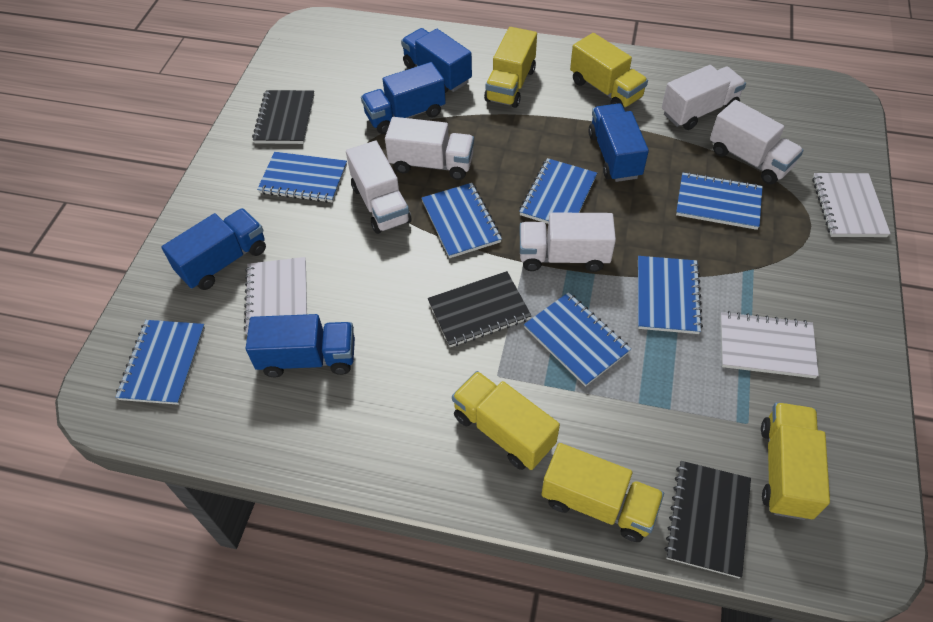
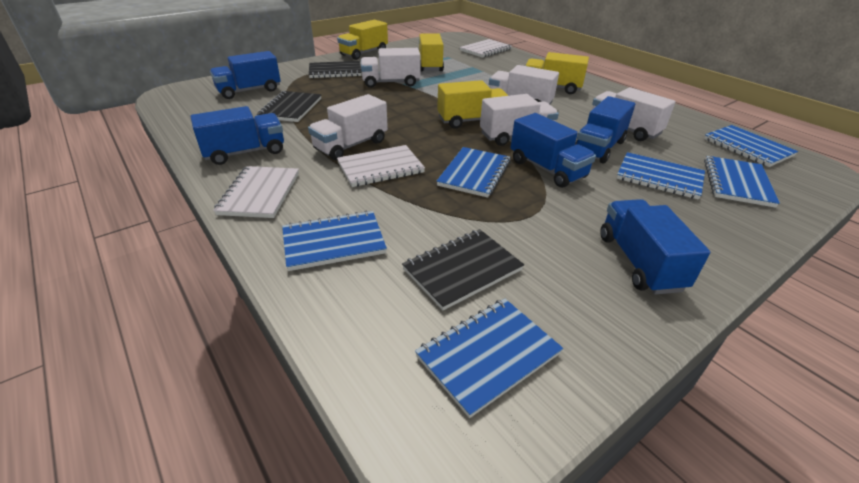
blue notebook: 7 -> 6
yellow truck: 5 -> 4

